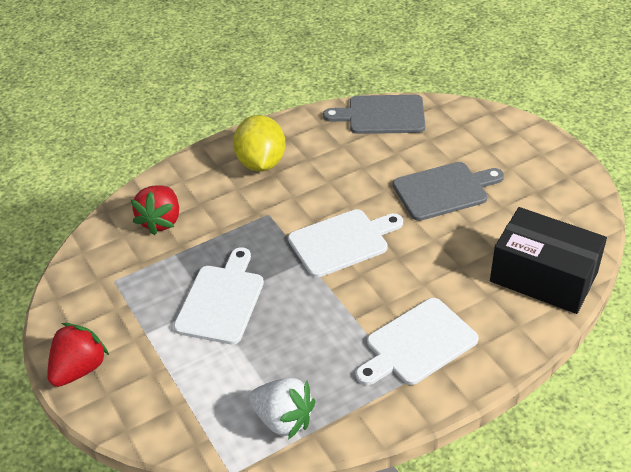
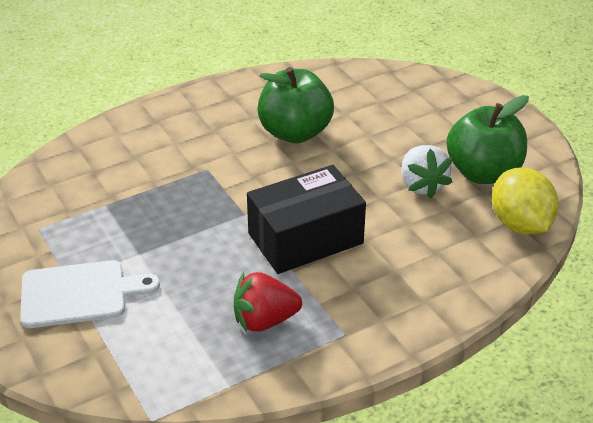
green apple: 0 -> 2
grey cutting board: 2 -> 0
red strawberry: 2 -> 1
white cutting board: 3 -> 1

